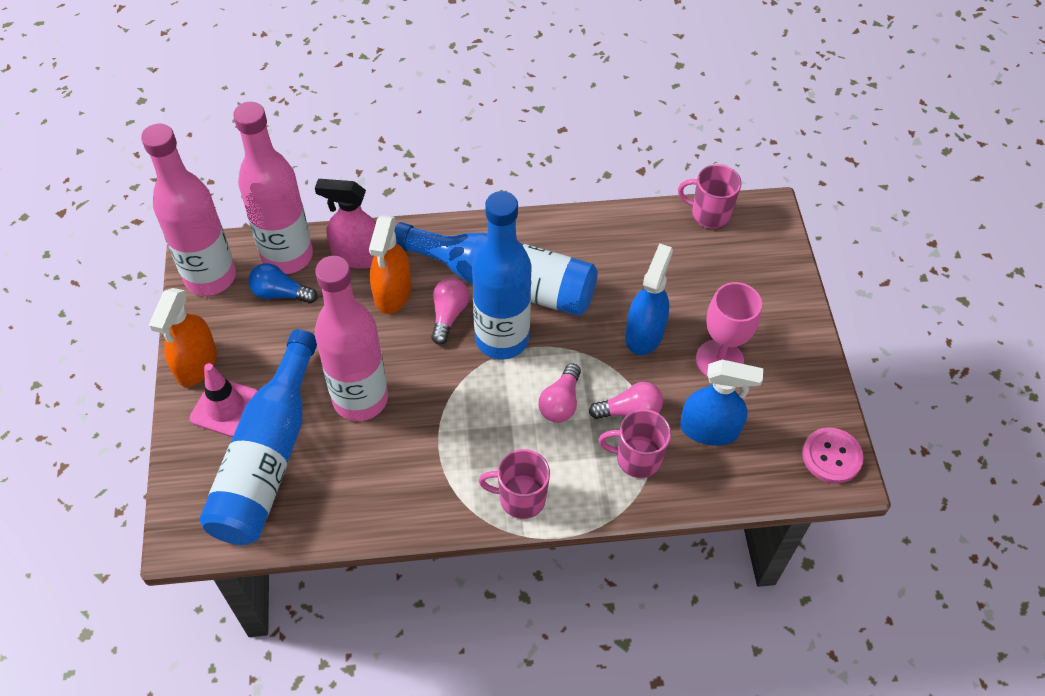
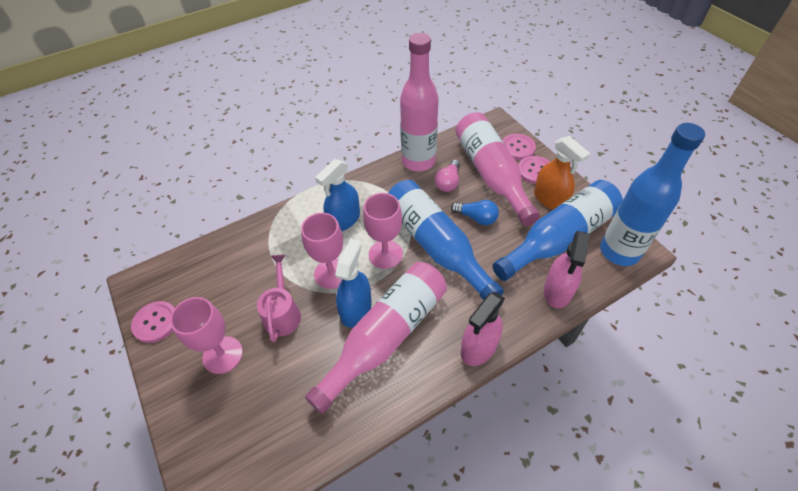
orange spray bottle: 2 -> 1
pink button: 1 -> 3
pink goblet: 1 -> 3
pink light bulb: 3 -> 1
pink mug: 3 -> 0
pink spray bottle: 1 -> 2
pink traffic cone: 1 -> 0
pink watering can: 0 -> 1

